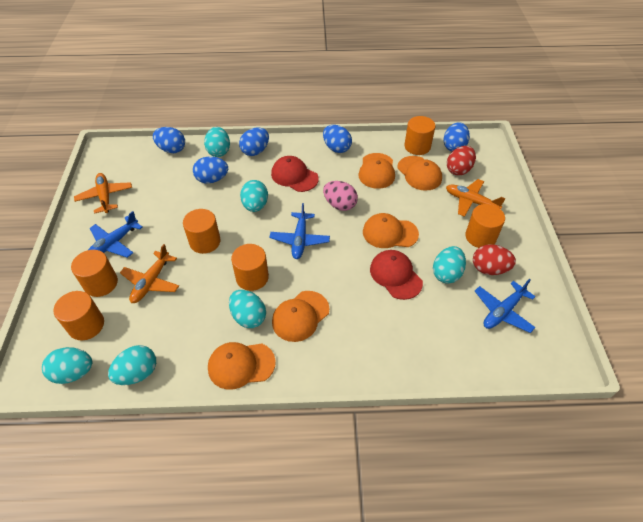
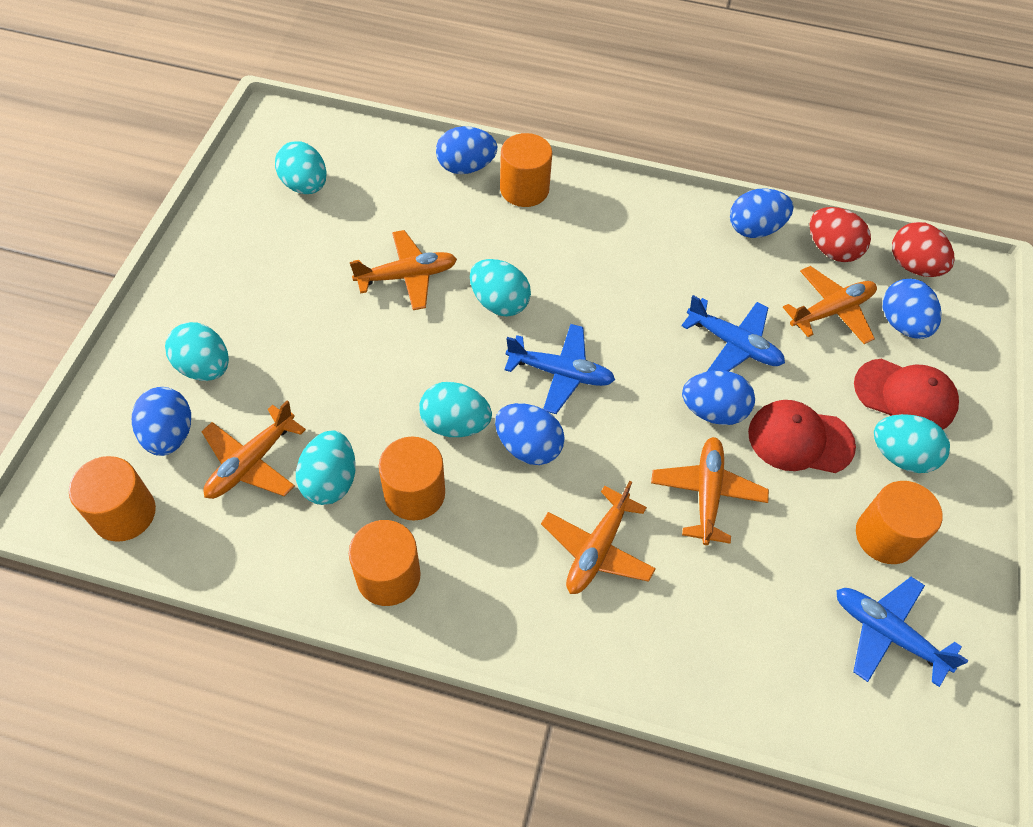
blue egg: 5 -> 6
orange cap: 5 -> 0
orange cylinder: 6 -> 5
orange plane: 3 -> 5
pink egg: 1 -> 0

